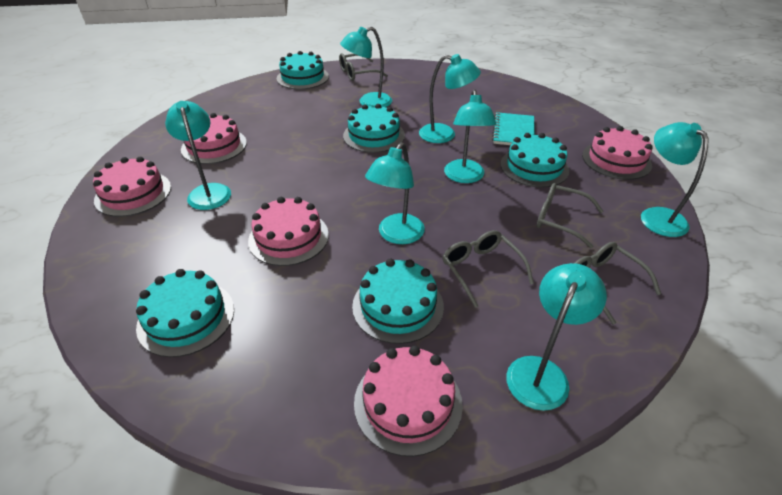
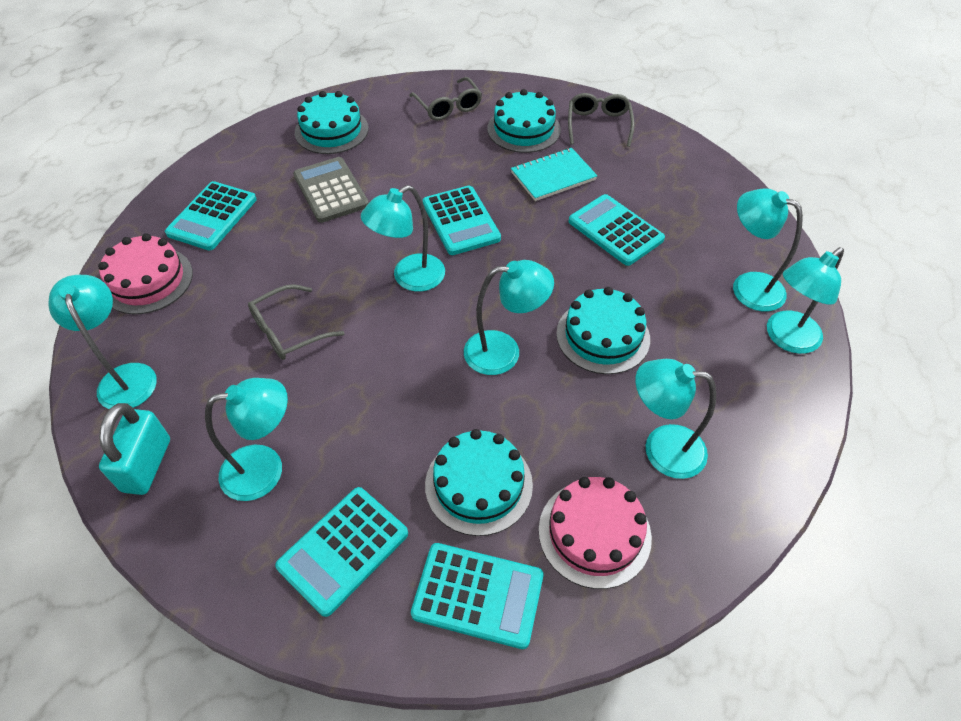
grey calculator: 0 -> 1
grey glasses: 4 -> 3
pink cake: 5 -> 2
turquoise cake: 5 -> 4
turquoise calculator: 0 -> 5
turquoise padlock: 0 -> 1

